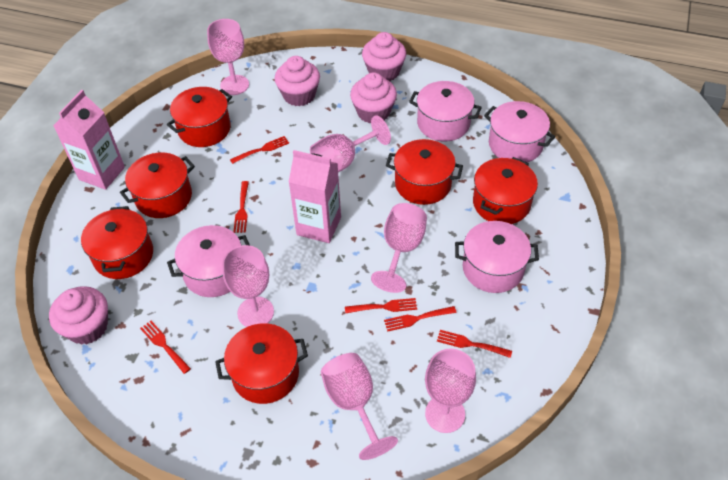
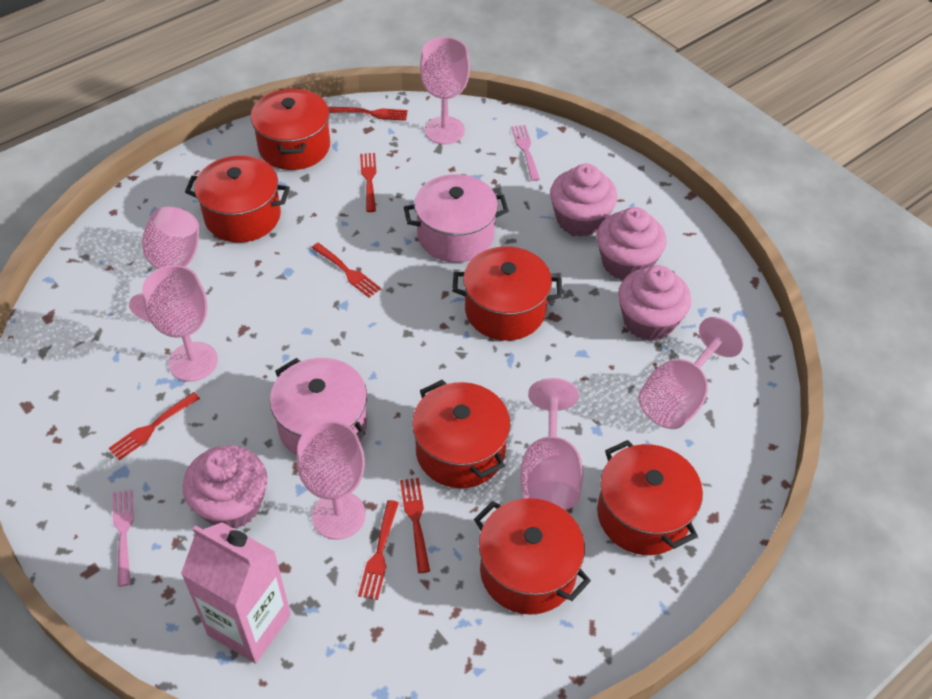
pink carton: 2 -> 1
pink fork: 0 -> 2
pink pot: 4 -> 2

